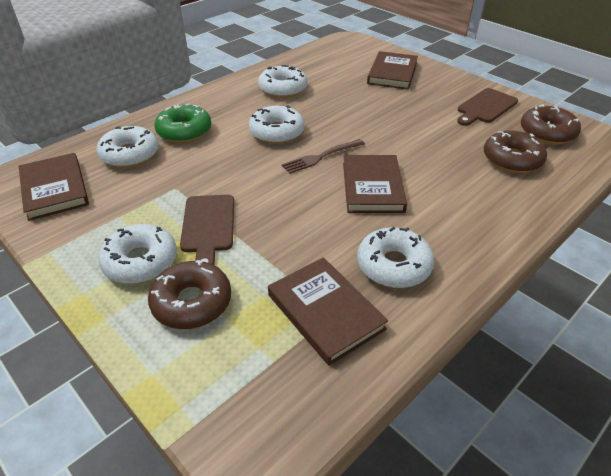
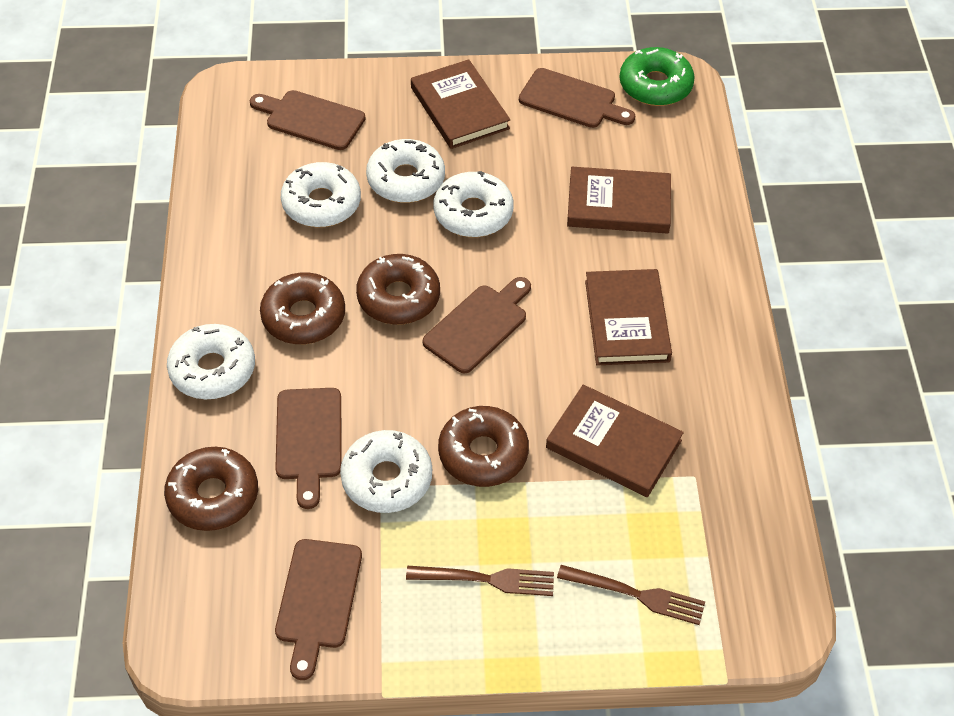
brown cutting board: 2 -> 5
brown donut: 3 -> 4
brown fork: 1 -> 2

